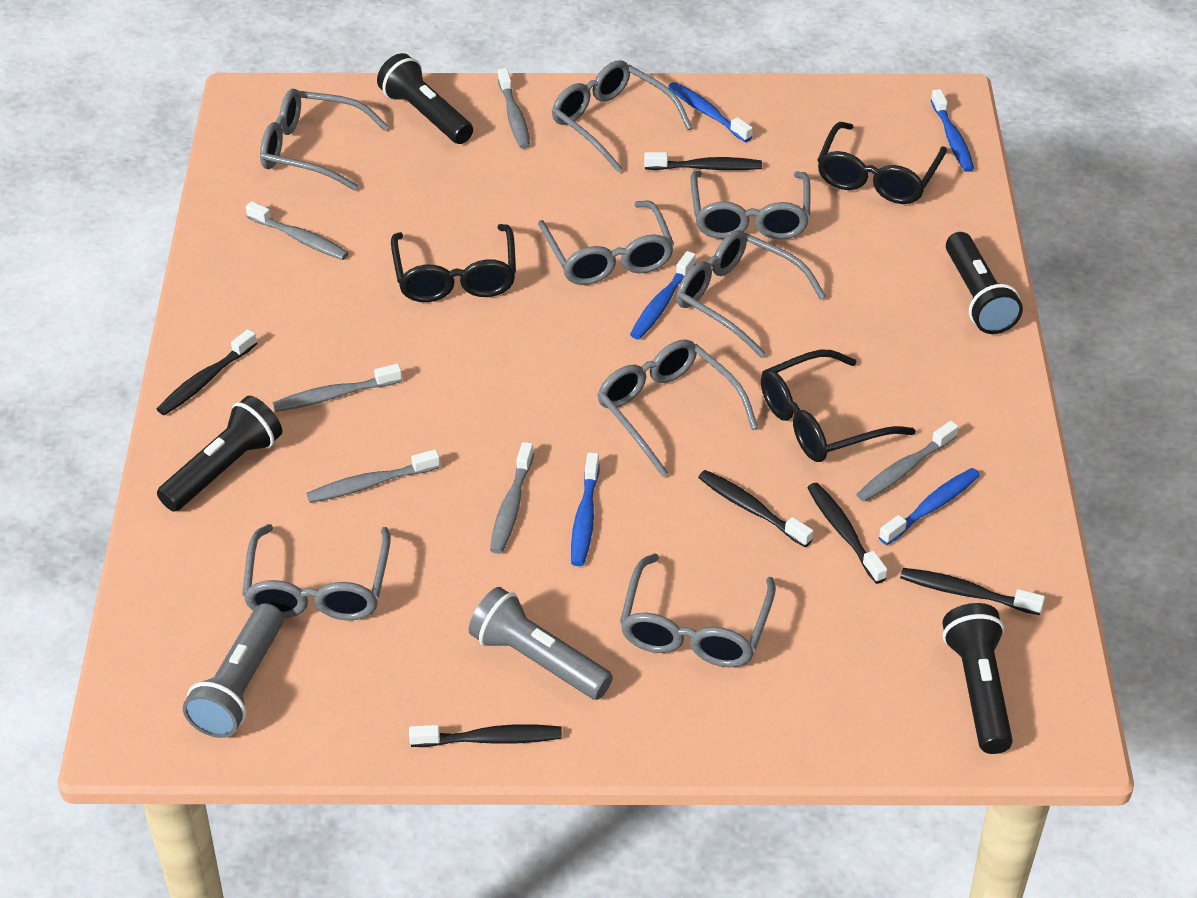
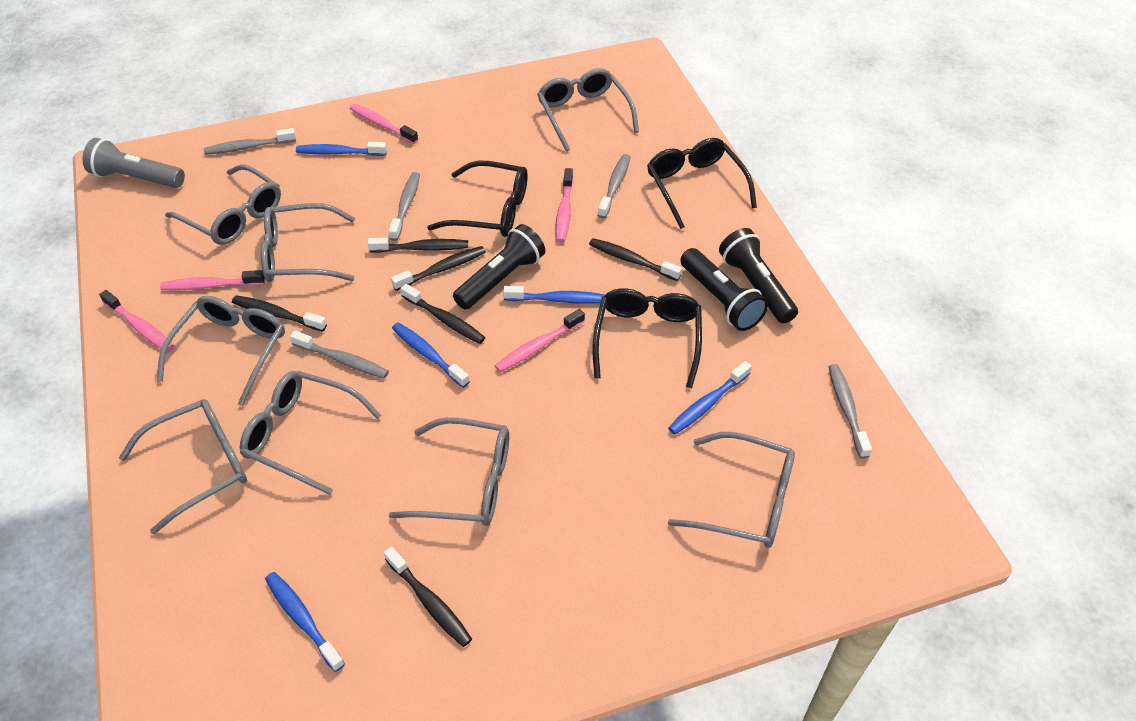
black flashlight: 4 -> 3
grey flashlight: 2 -> 1
grey toothbrush: 6 -> 5
pink toothbrush: 0 -> 5

